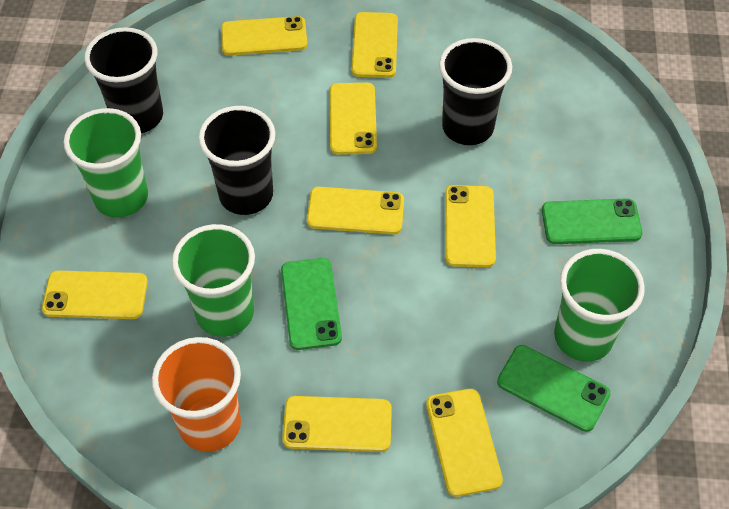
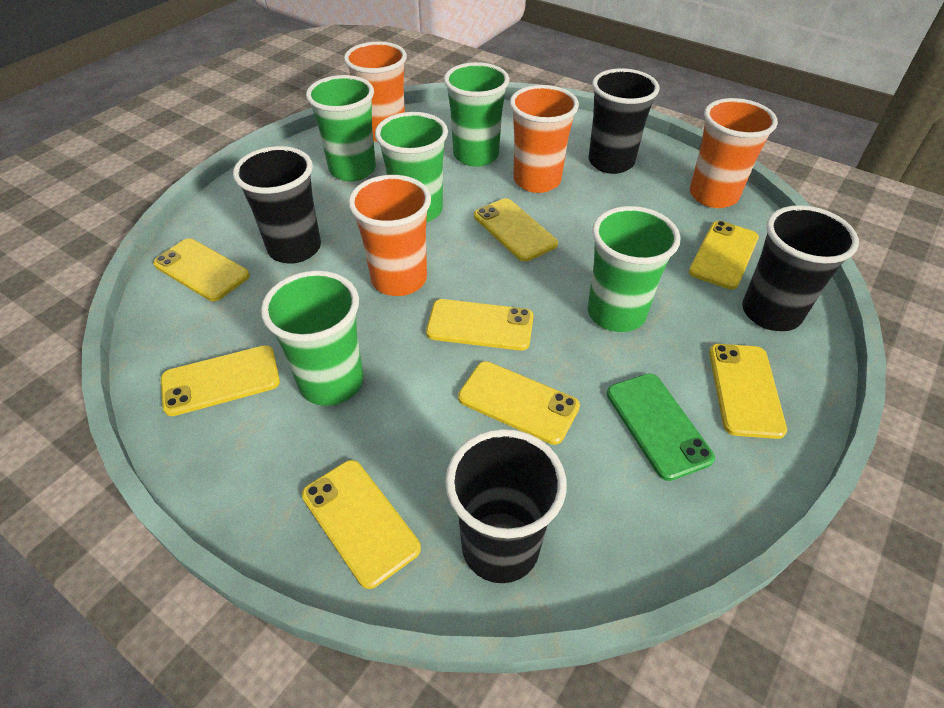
black cup: 3 -> 4
green cup: 3 -> 5
green phone: 3 -> 1
orange cup: 1 -> 4

